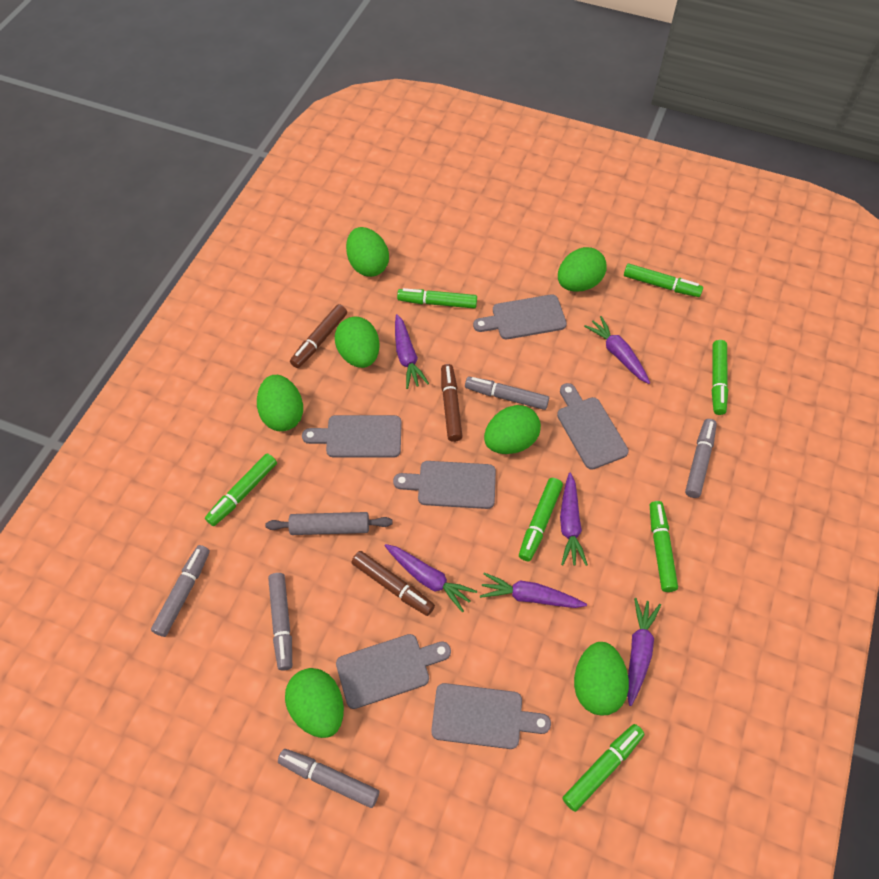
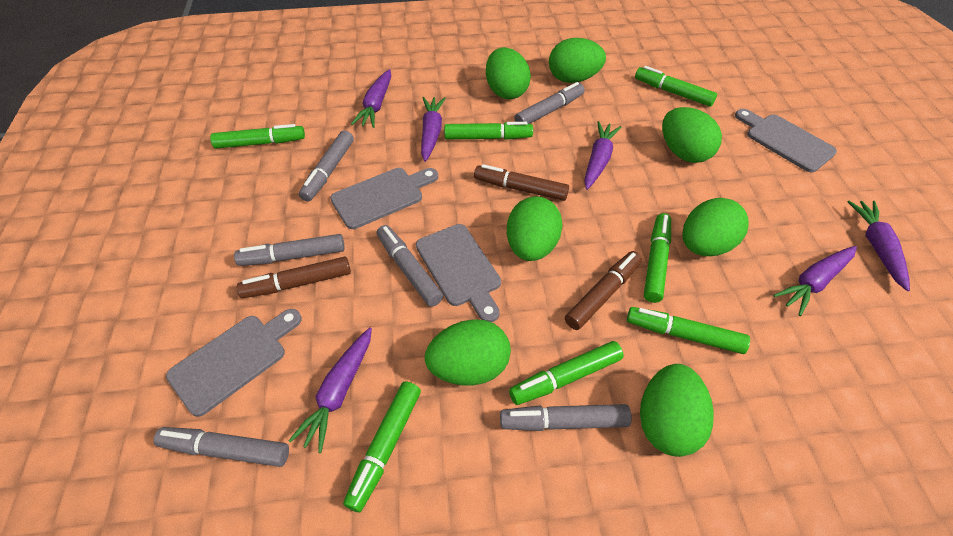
grey cutting board: 6 -> 4
grey marker: 5 -> 6
grey rolling pin: 1 -> 0

